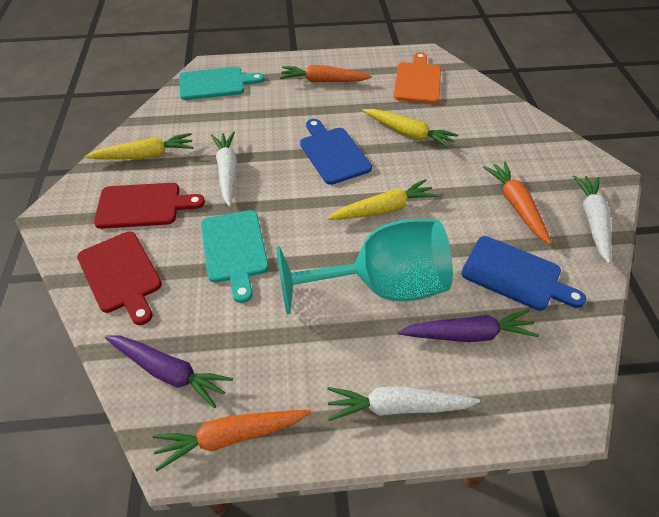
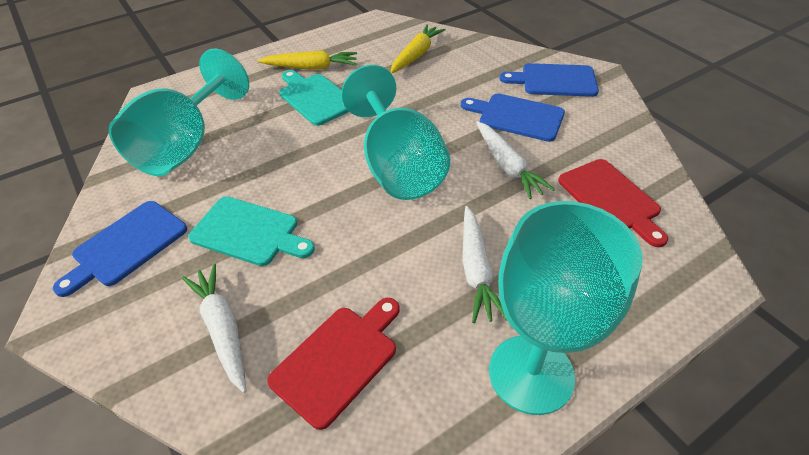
blue cutting board: 2 -> 3
orange carrot: 3 -> 0
orange cutting board: 1 -> 0
purple carrot: 2 -> 0
turquoise goblet: 1 -> 3
yellow carrot: 3 -> 2

